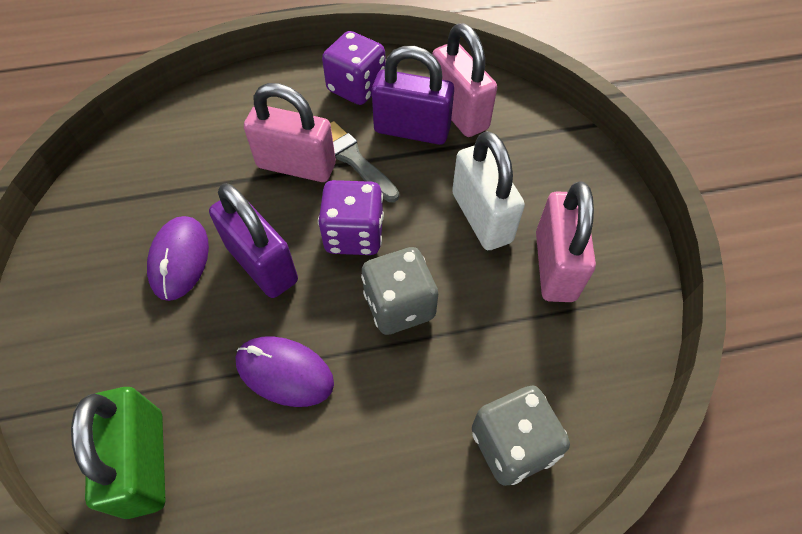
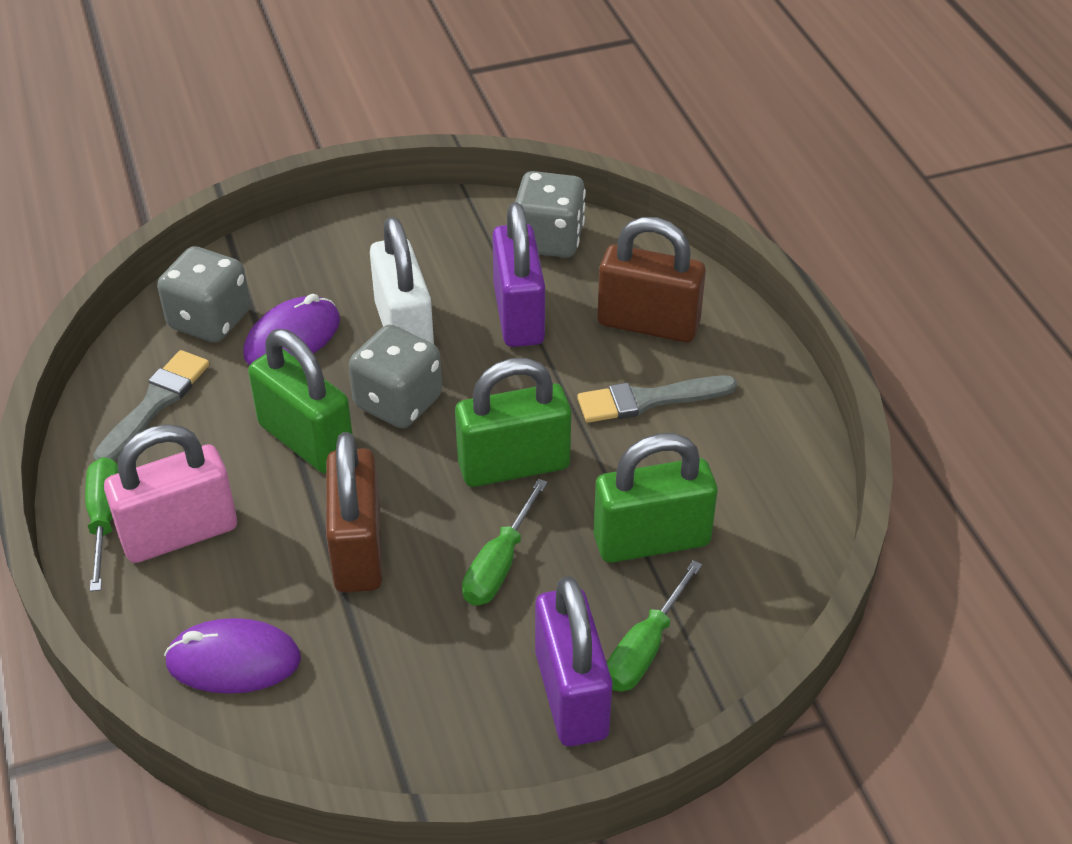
brown padlock: 0 -> 2
green padlock: 1 -> 3
green screwdriver: 0 -> 3
grey brush: 1 -> 2
grey dice: 2 -> 3
pink padlock: 3 -> 1
purple dice: 2 -> 0

